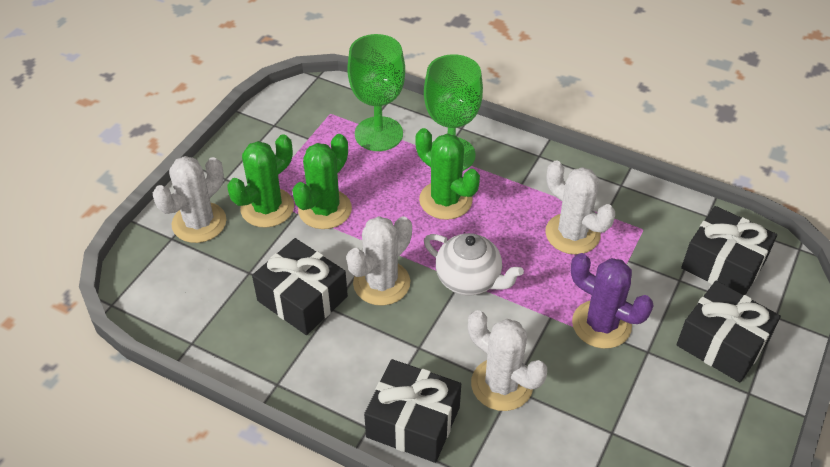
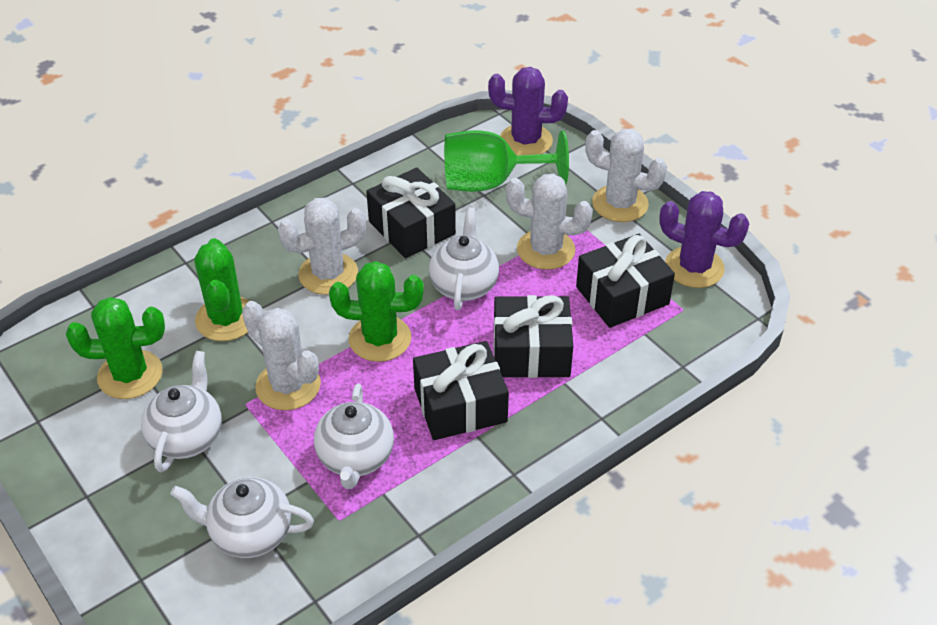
green goblet: 2 -> 1
purple cactus: 1 -> 2
white teapot: 1 -> 4

